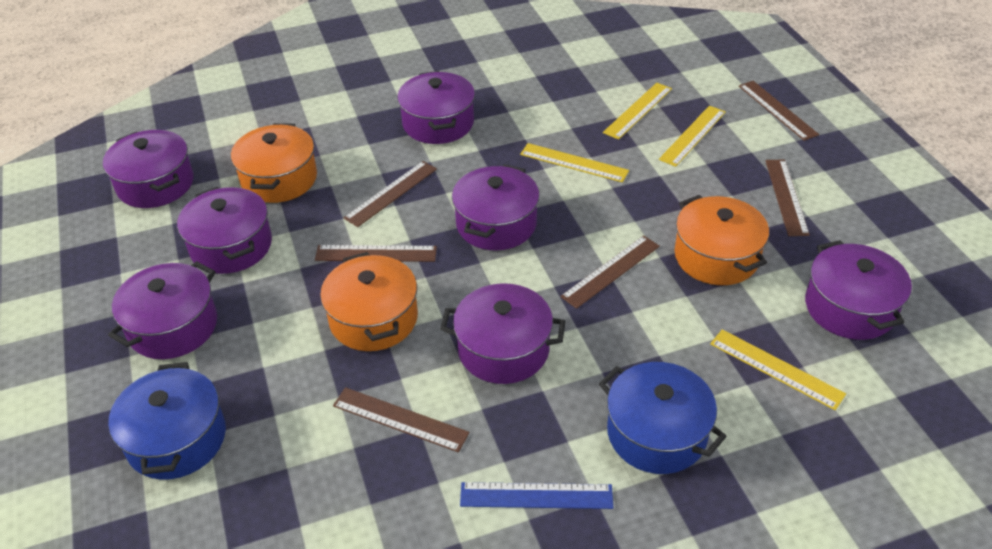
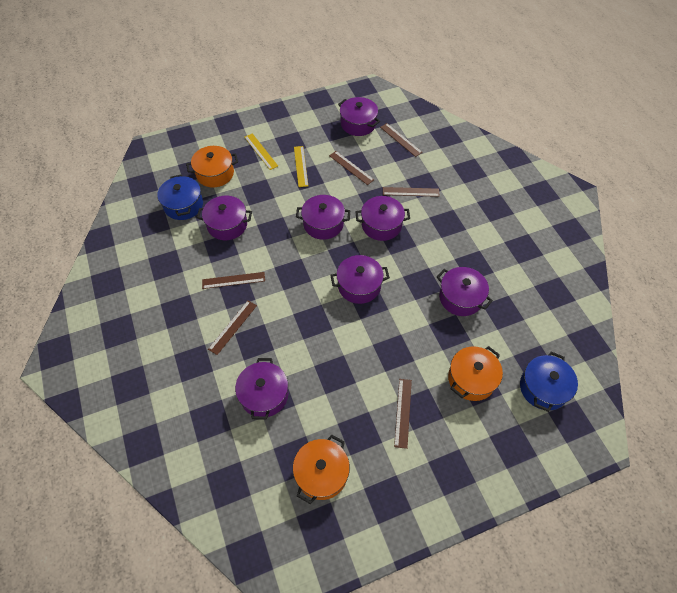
blue ruler: 1 -> 0
yellow ruler: 4 -> 2

